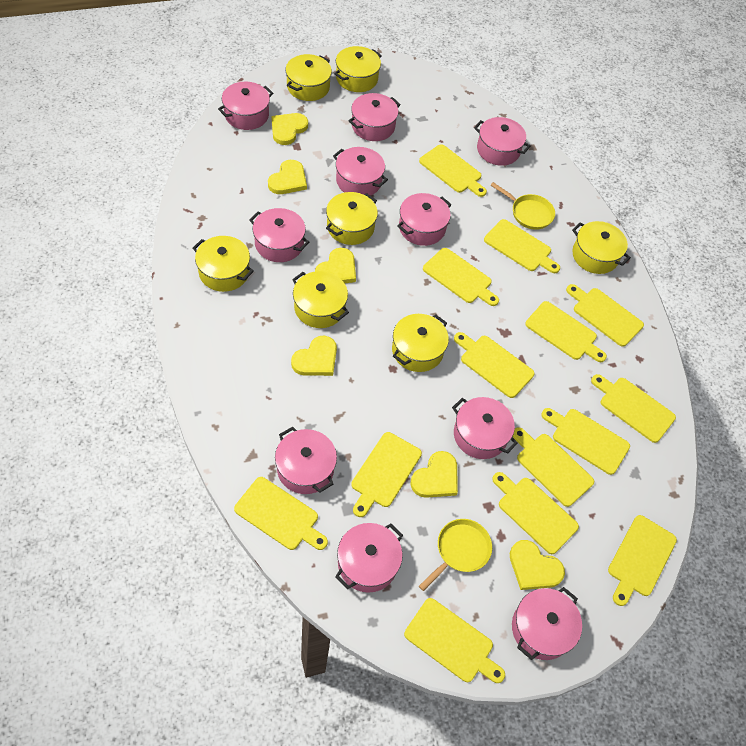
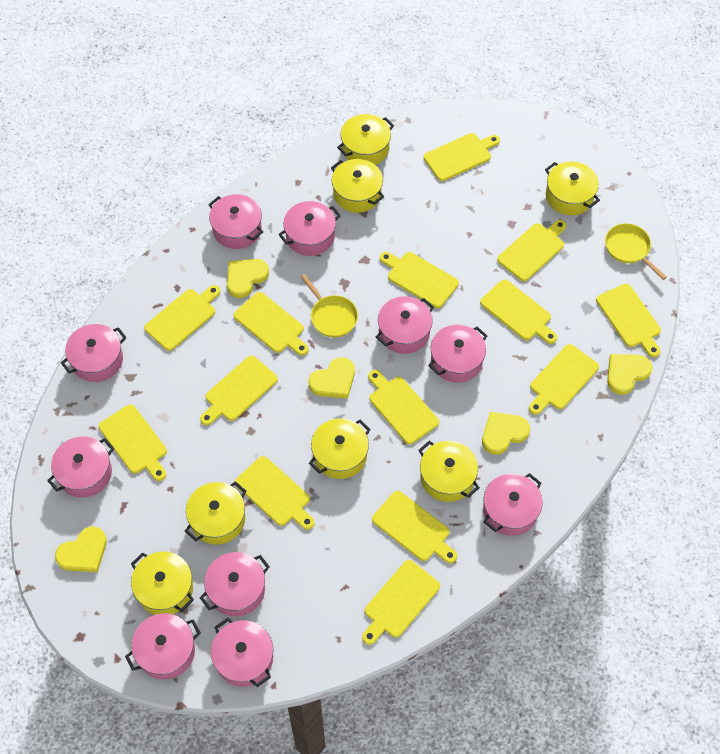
yellow heart: 6 -> 5

